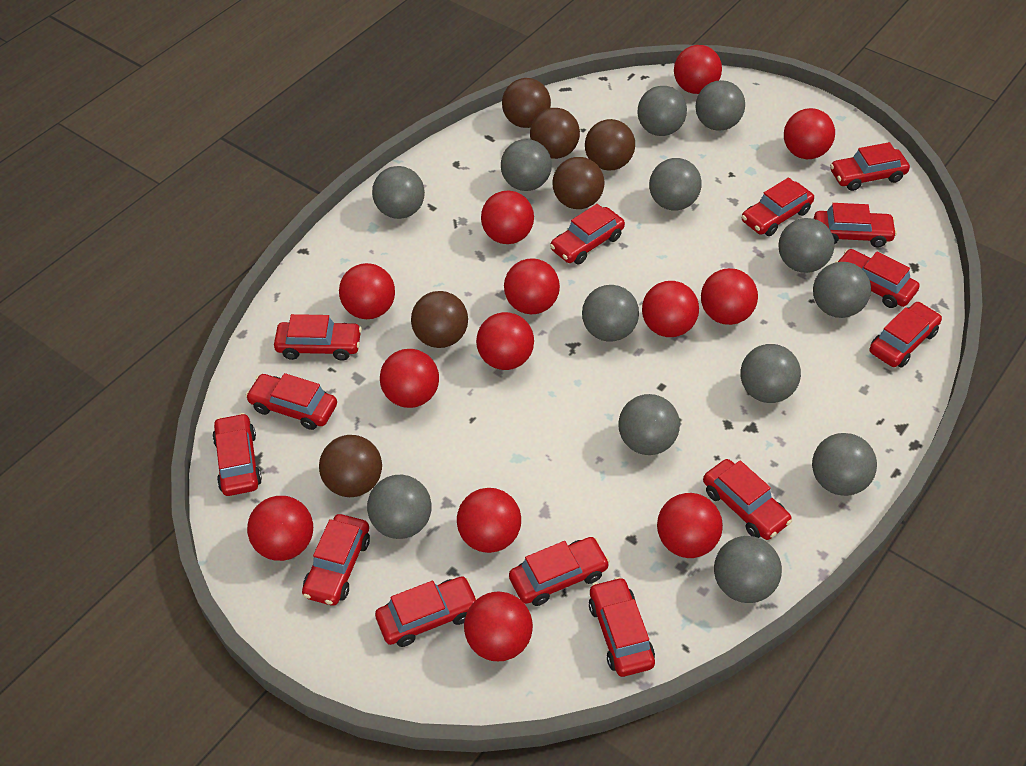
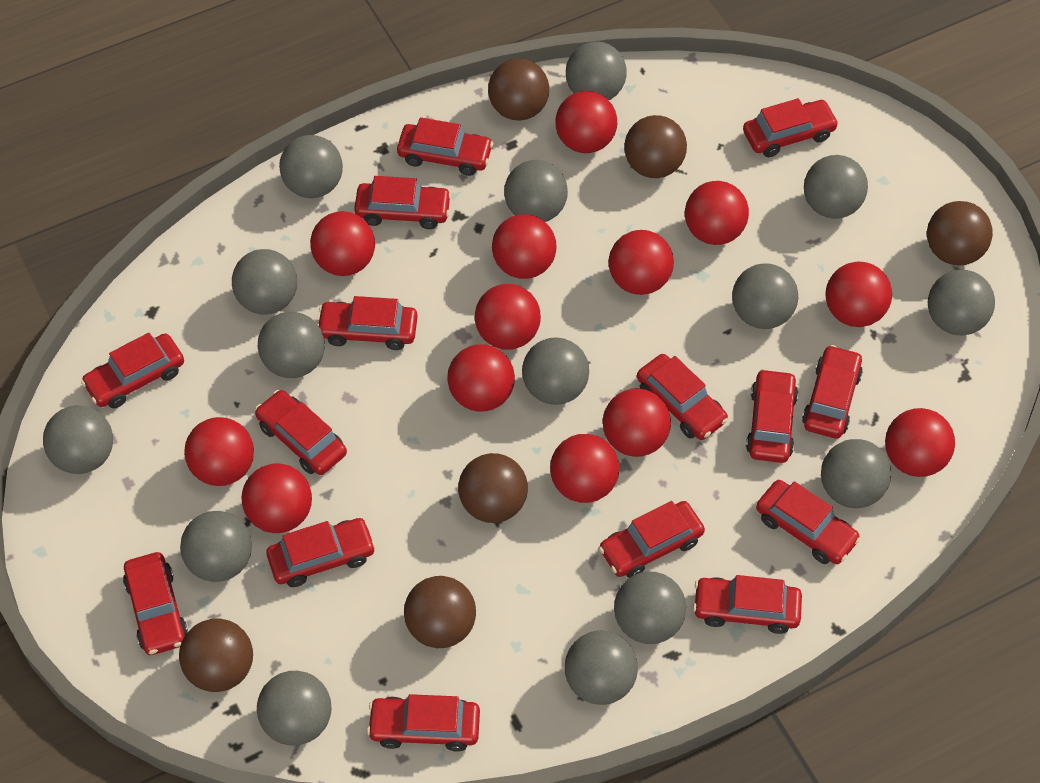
grey ball: 13 -> 15
red car: 14 -> 15

